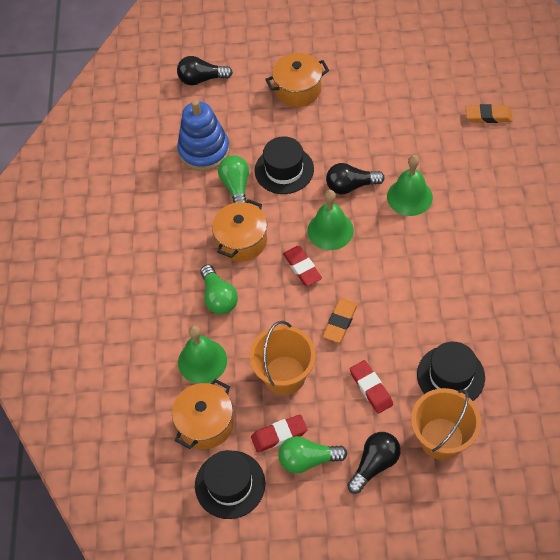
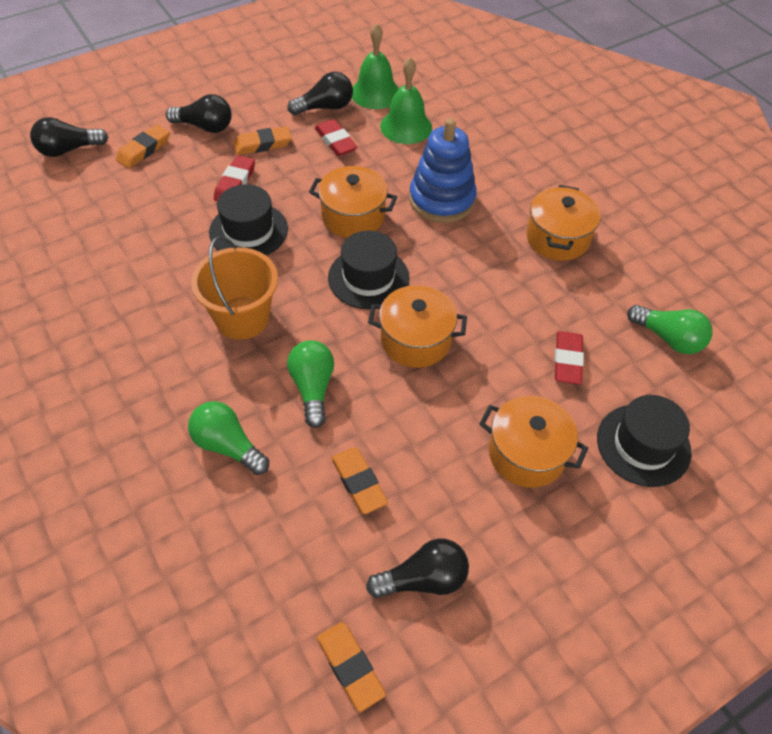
black light bulb: 3 -> 4
green bell: 3 -> 2
orange bucket: 2 -> 1
orange eraser: 2 -> 4
orange pot: 3 -> 4

